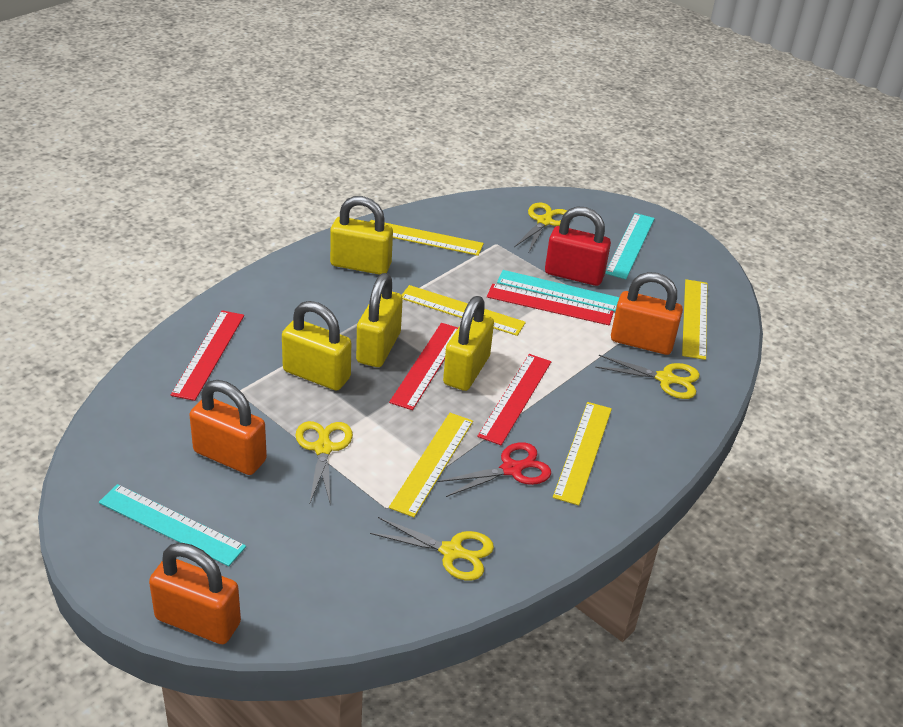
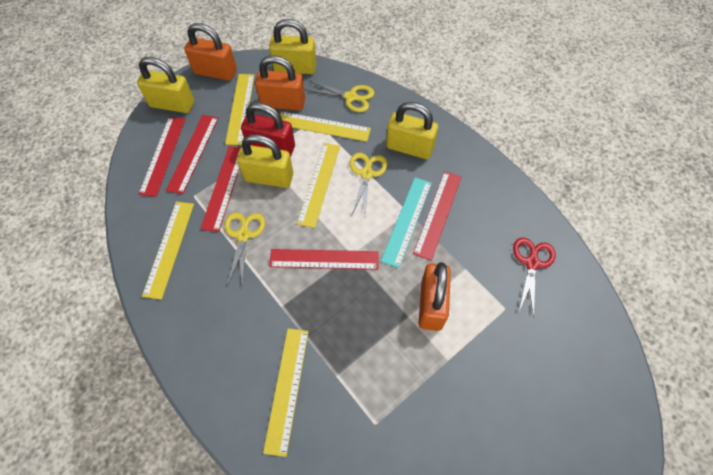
red ruler: 4 -> 5
turquoise ruler: 3 -> 1
yellow scissors: 4 -> 3

